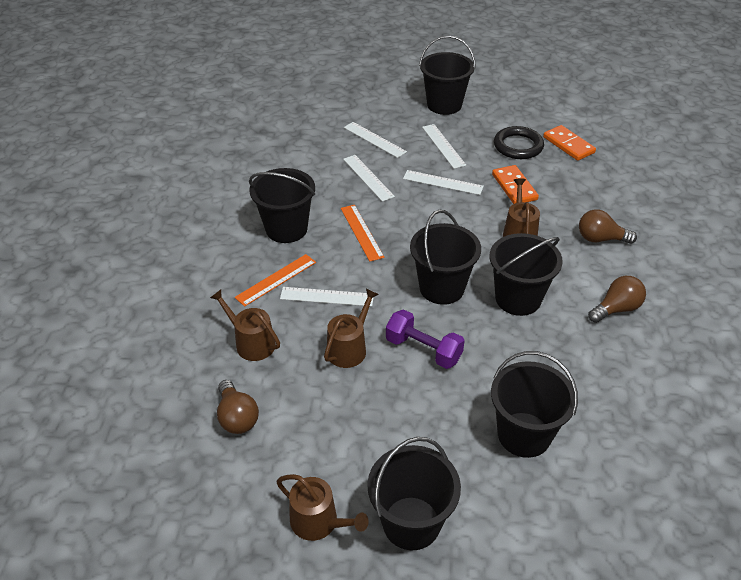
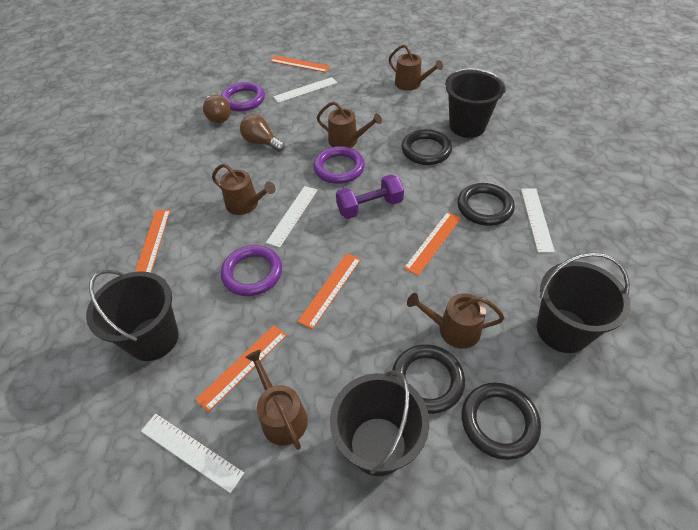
black bucket: 6 -> 4
black ring: 1 -> 4
brown light bulb: 3 -> 2
brown watering can: 4 -> 5
orange domino: 2 -> 0
orange ruler: 2 -> 5
purple ring: 0 -> 3
white ruler: 5 -> 4

